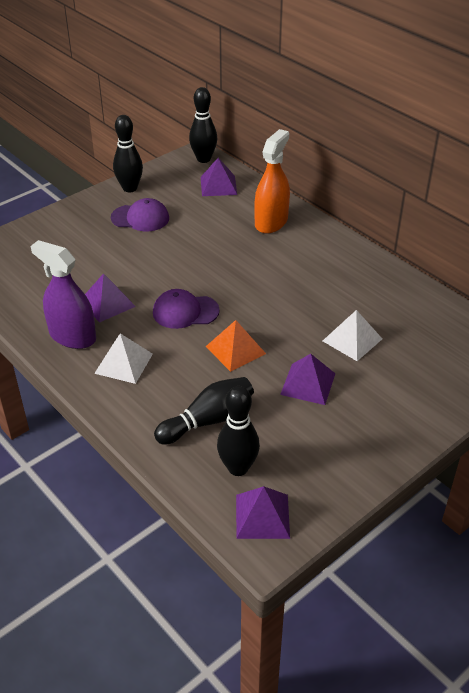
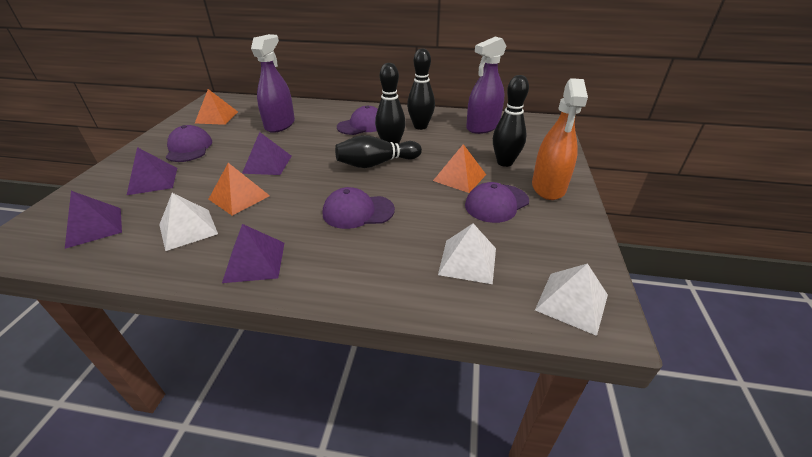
orange pyramid: 1 -> 3
purple cap: 2 -> 4
purple spray bottle: 1 -> 2
white pyramid: 2 -> 3

